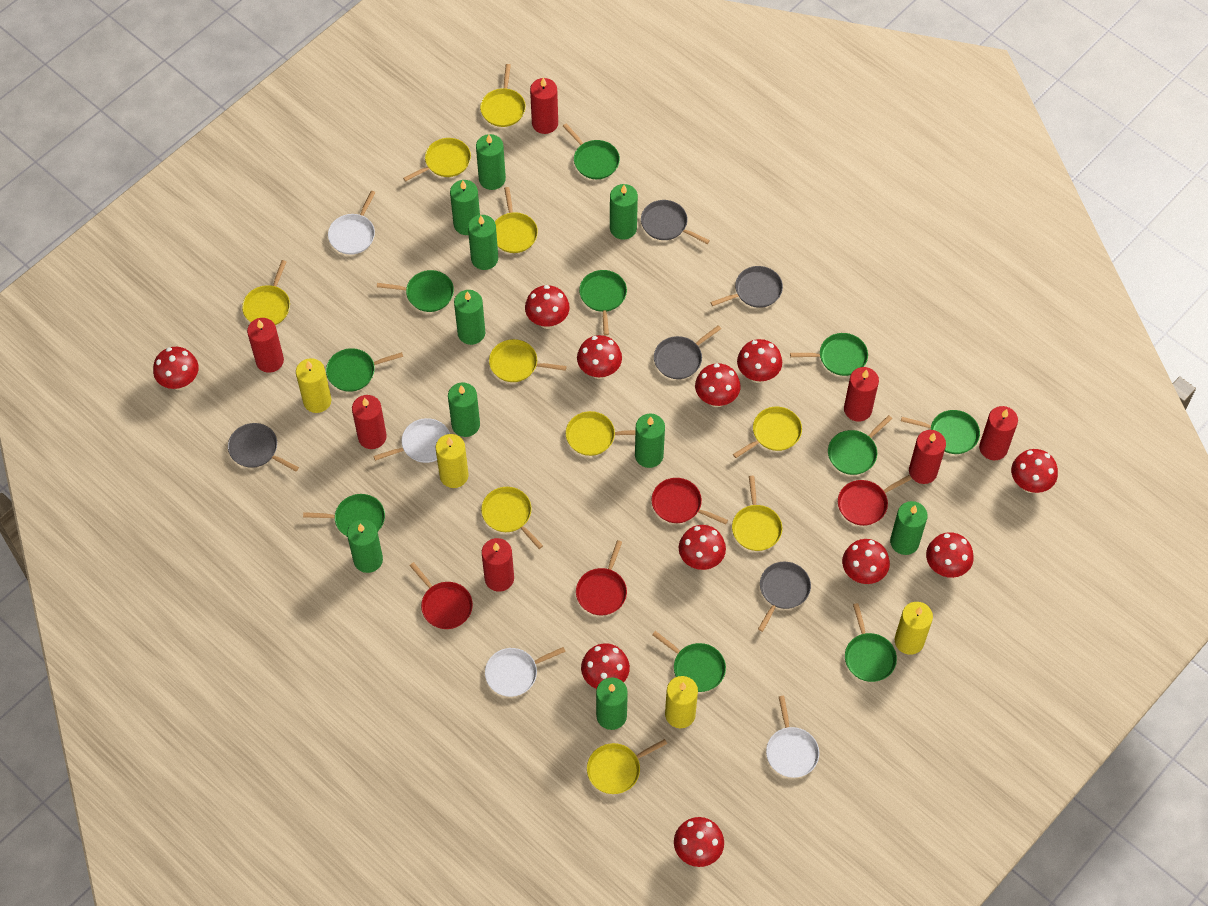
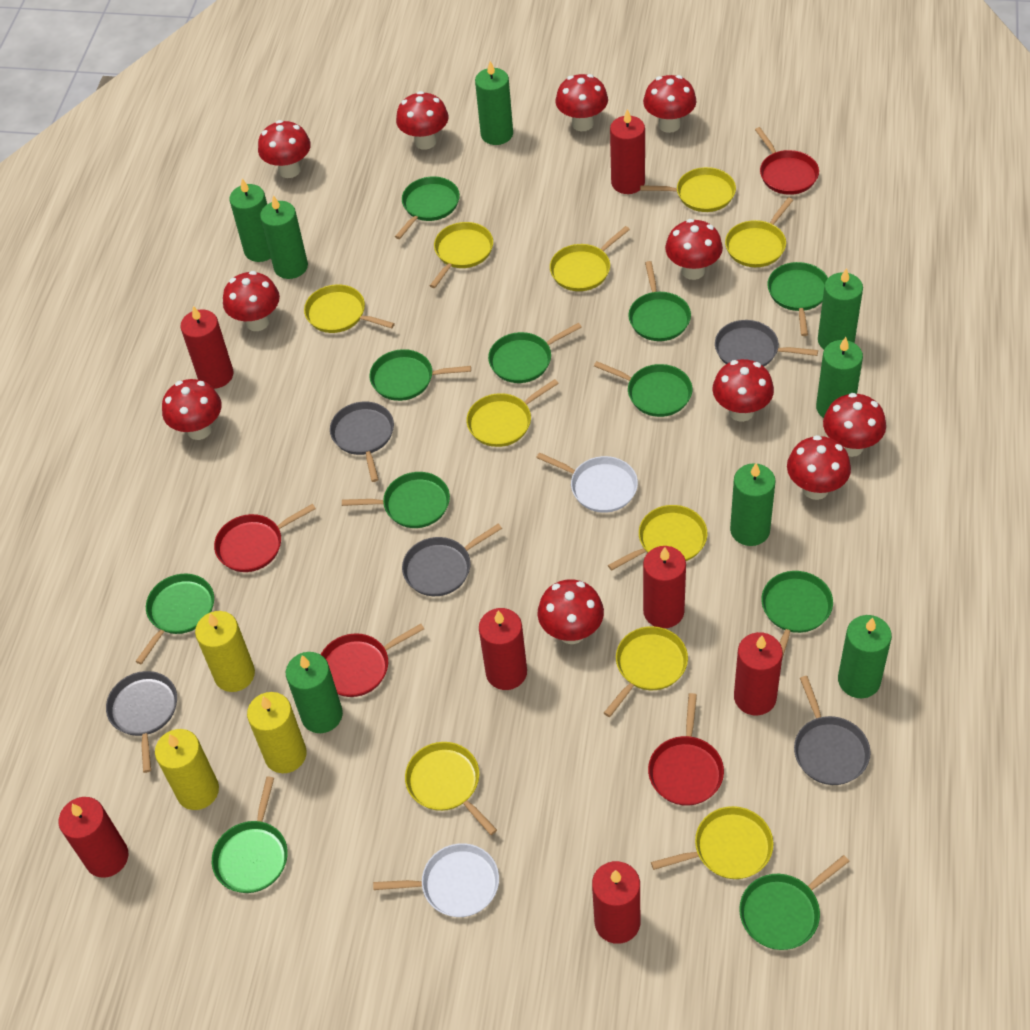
green candle: 10 -> 8
green pan: 10 -> 11
white pan: 4 -> 2
yellow candle: 4 -> 3

